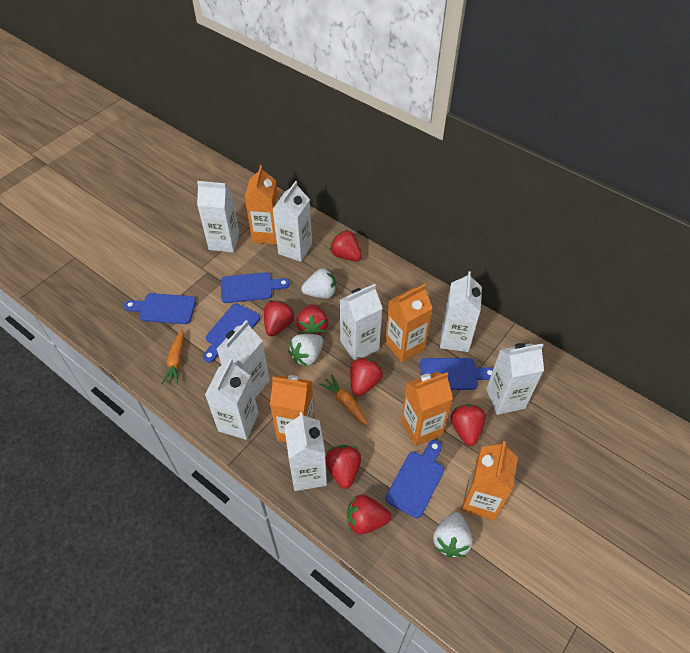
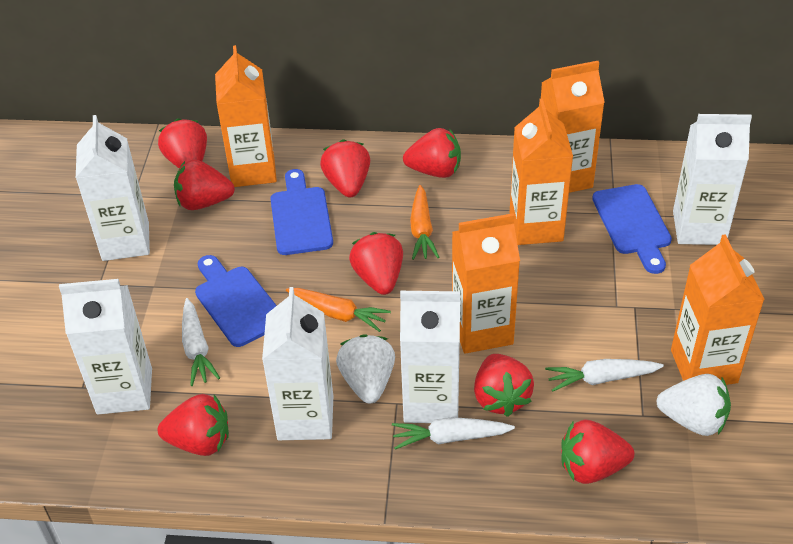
blue cutting board: 5 -> 3
red strawberry: 7 -> 8
white carrot: 0 -> 3
white carton: 8 -> 5
white strawberry: 3 -> 2

